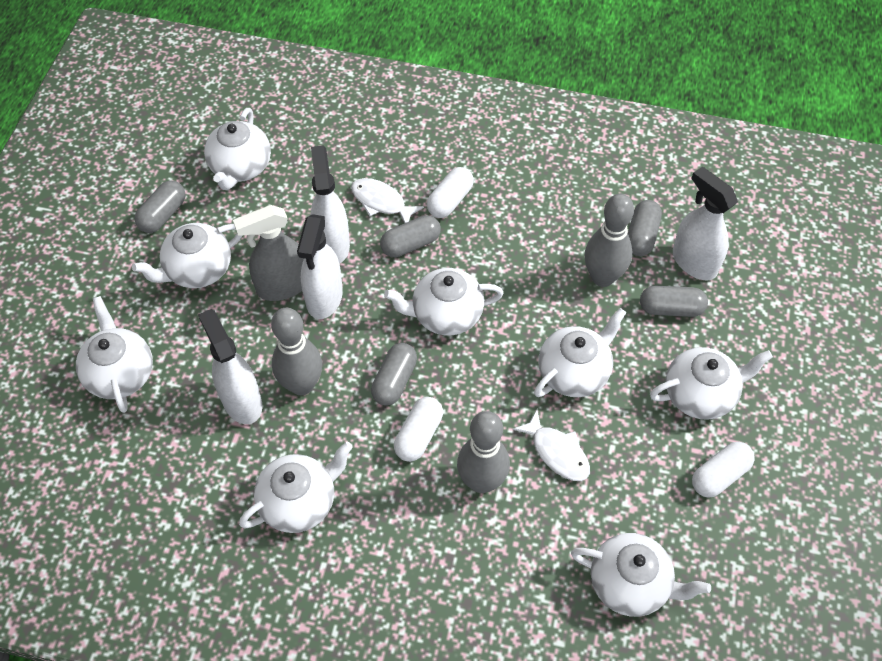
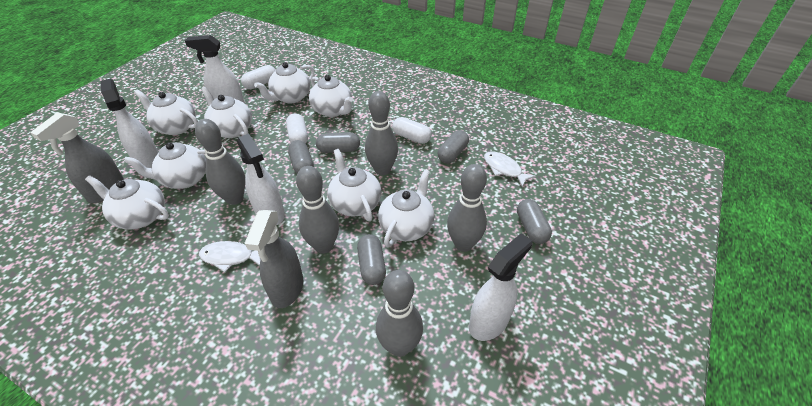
grey bowling pin: 3 -> 5
grey spray bottle: 1 -> 2

